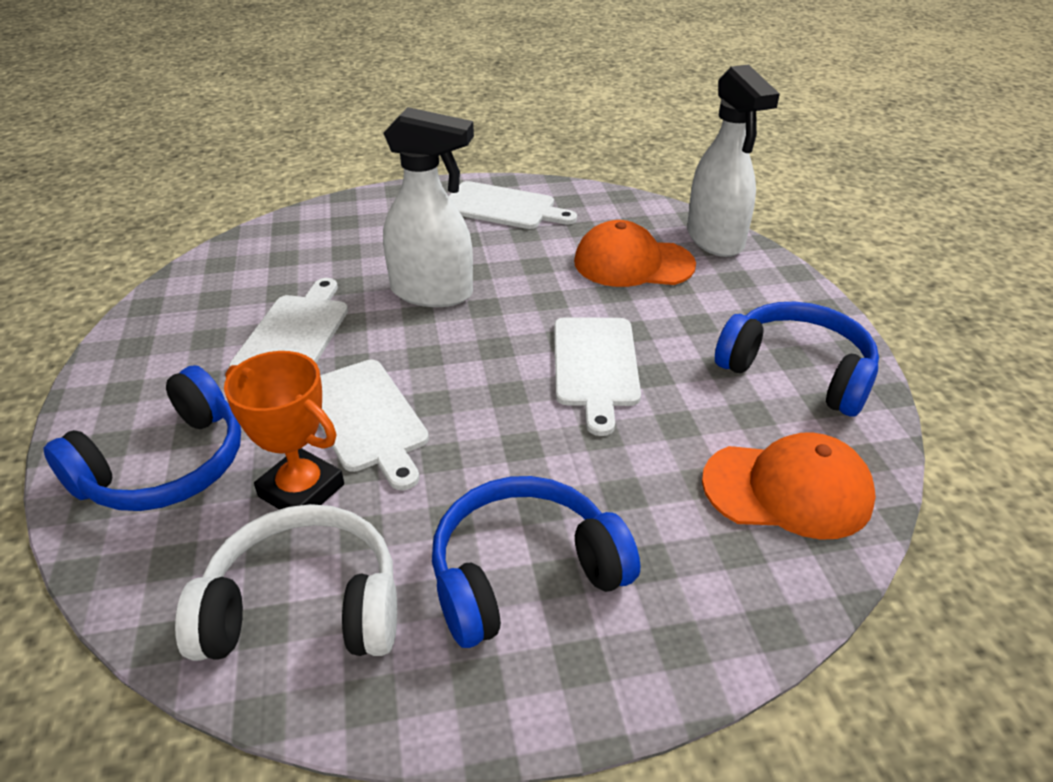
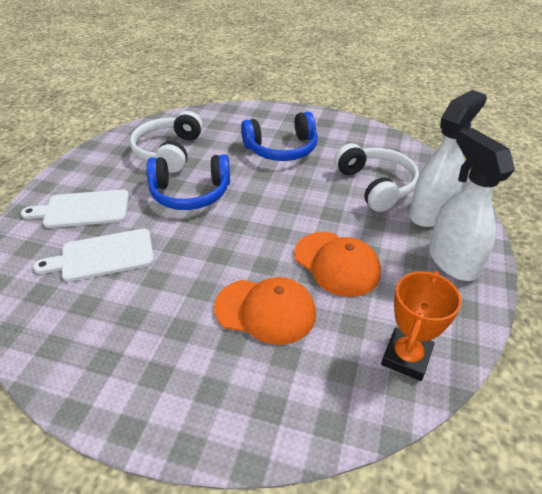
blue headphones: 3 -> 2
white cutting board: 4 -> 2
white headphones: 1 -> 2

